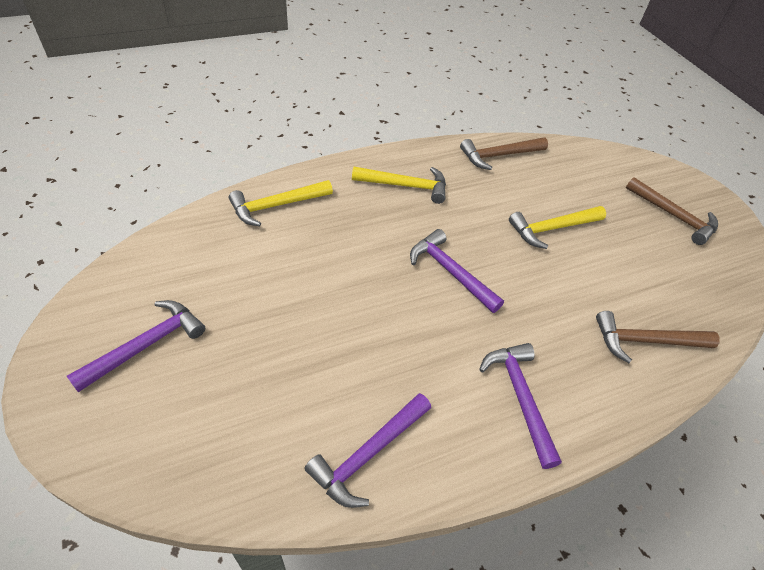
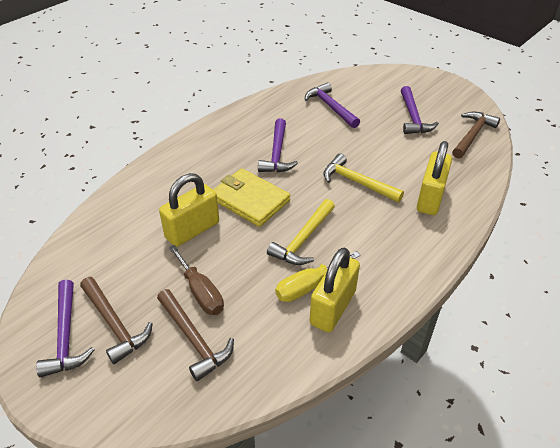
brown screwdriver: 0 -> 1
yellow hammer: 3 -> 2
yellow padlock: 0 -> 3
yellow screwdriver: 0 -> 1
yellow wallet: 0 -> 1

